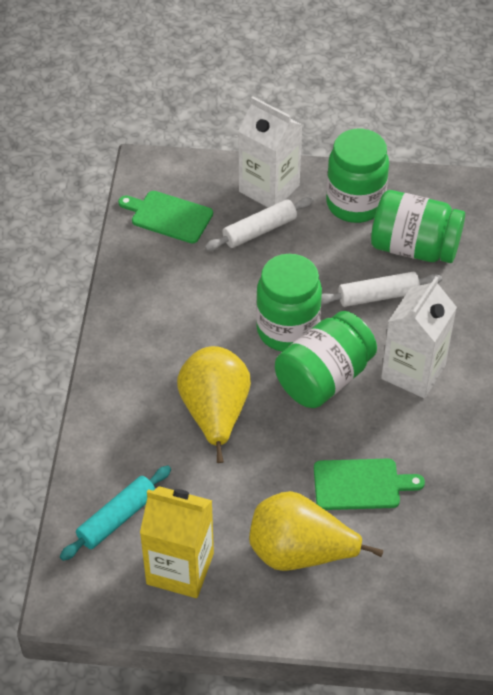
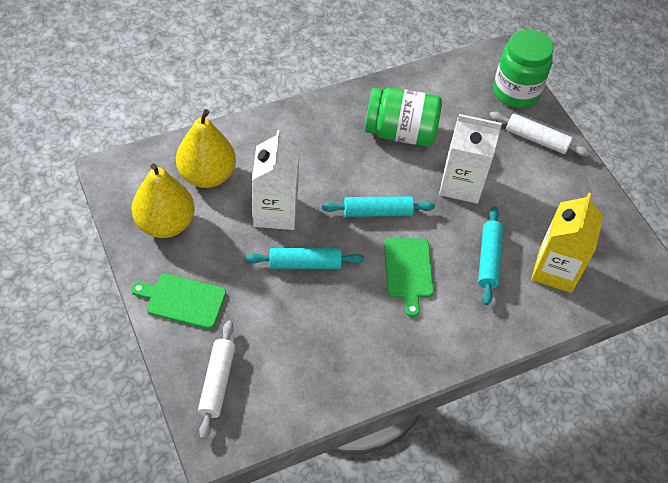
green jar: 4 -> 2
turquoise rolling pin: 1 -> 3

